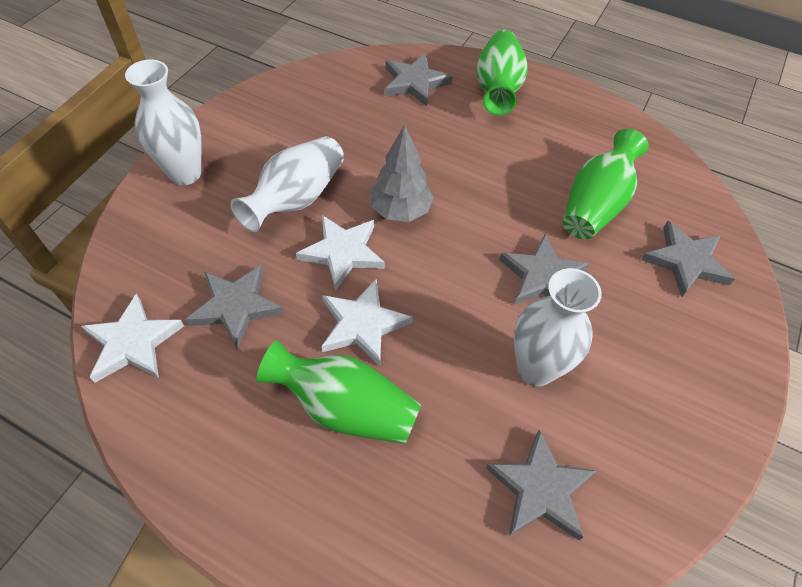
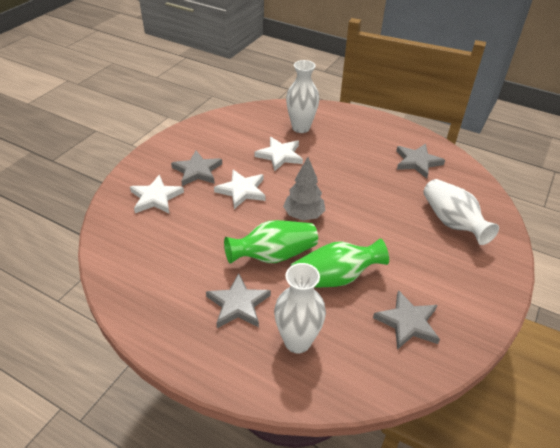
green vase: 3 -> 2
grey star: 5 -> 4

